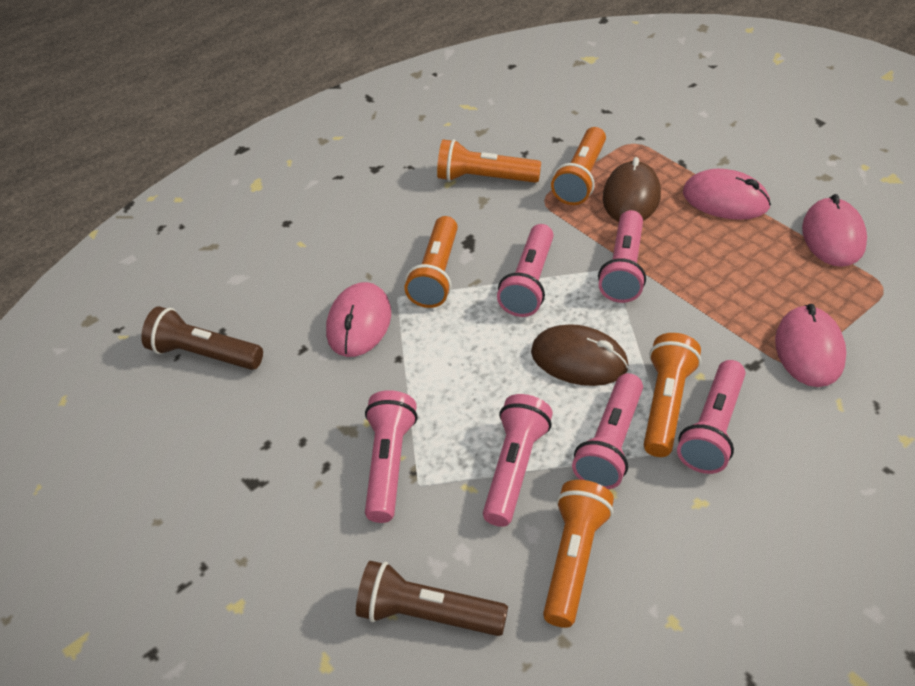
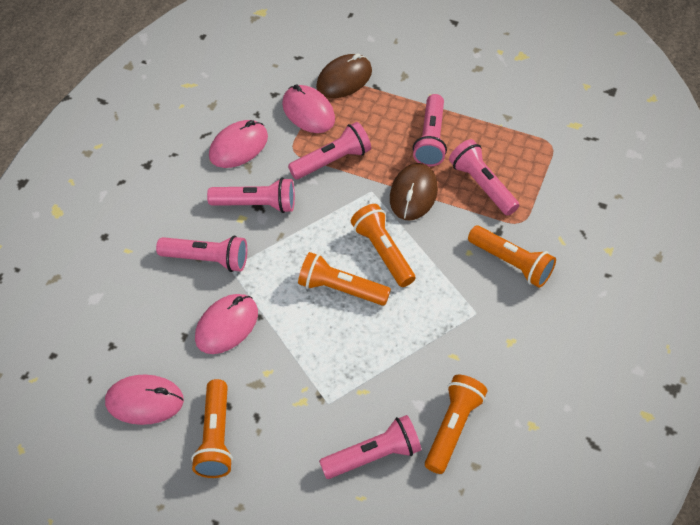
brown flashlight: 2 -> 0

